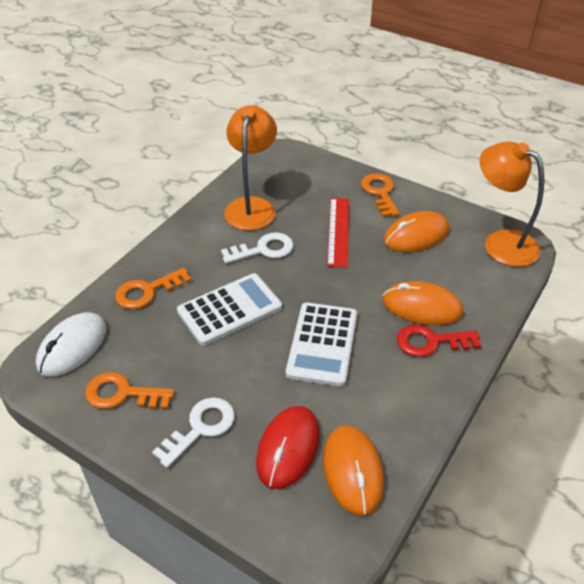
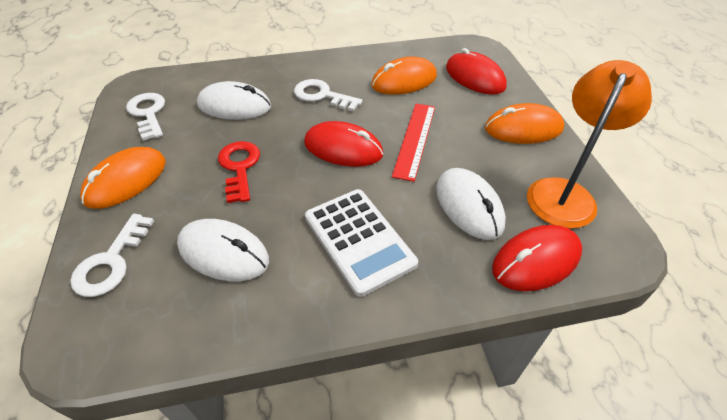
orange key: 3 -> 0
orange lamp: 2 -> 1
red mouse: 1 -> 3
white calculator: 2 -> 1
white key: 2 -> 3
white mouse: 1 -> 3

